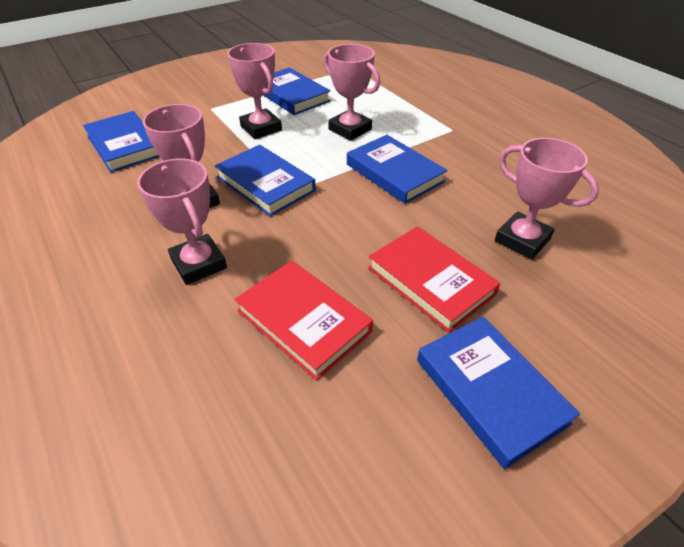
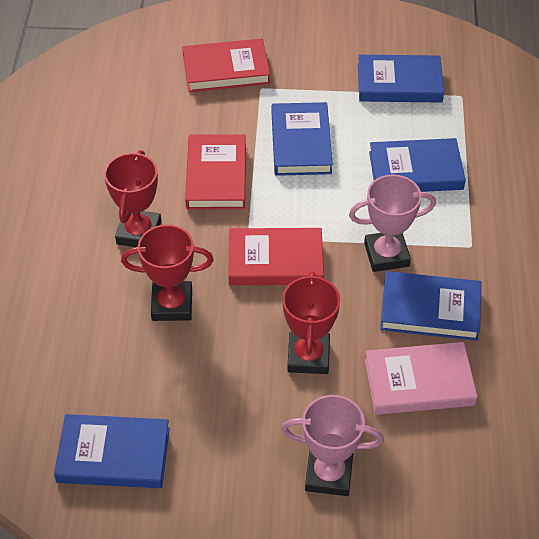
pink book: 0 -> 1
pink trophy: 5 -> 2
red book: 2 -> 3
red trophy: 0 -> 3

